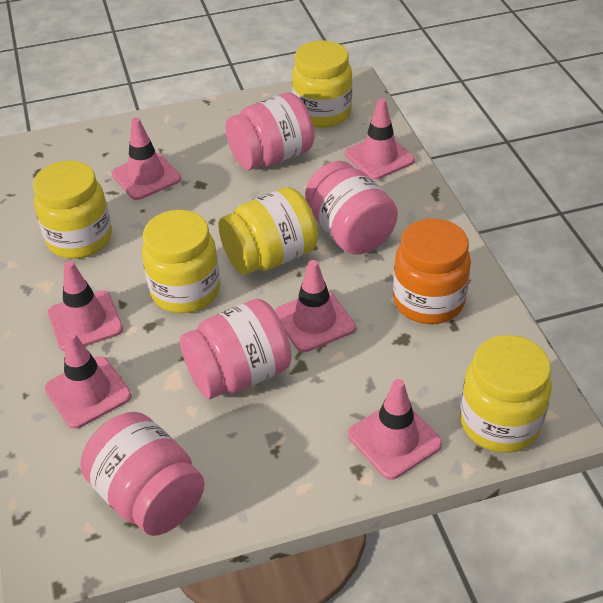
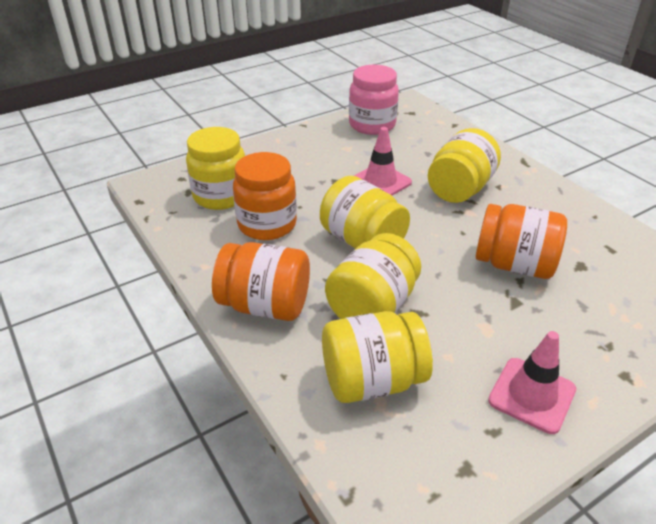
orange jar: 1 -> 3
pink jar: 4 -> 1
pink traffic cone: 6 -> 2

